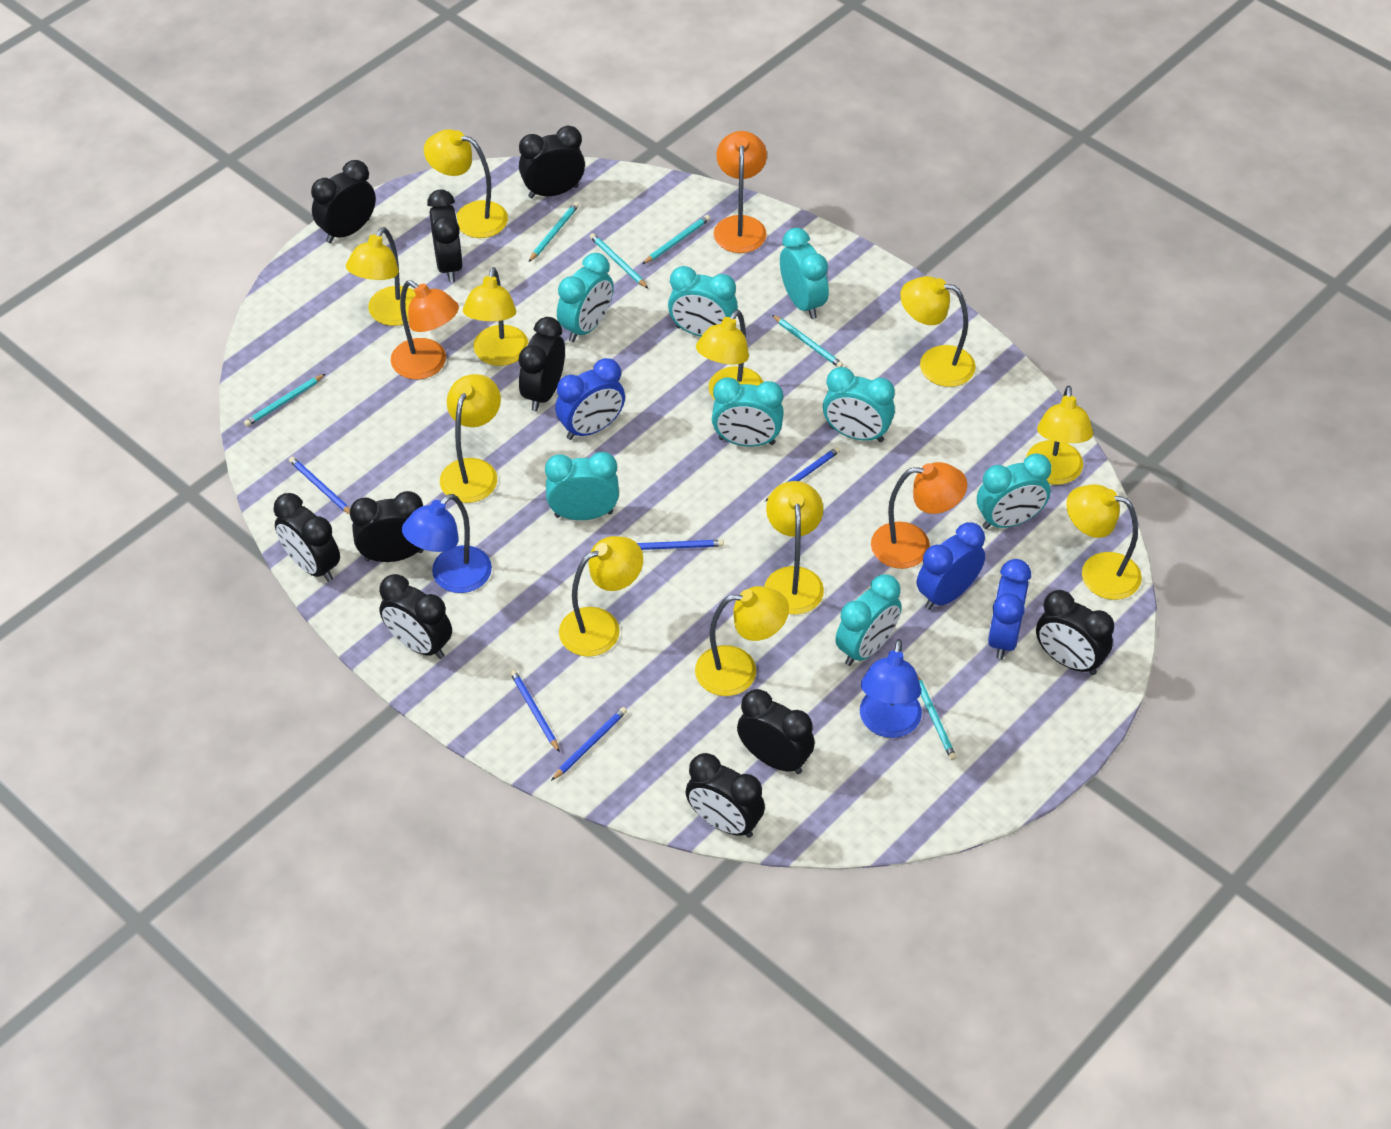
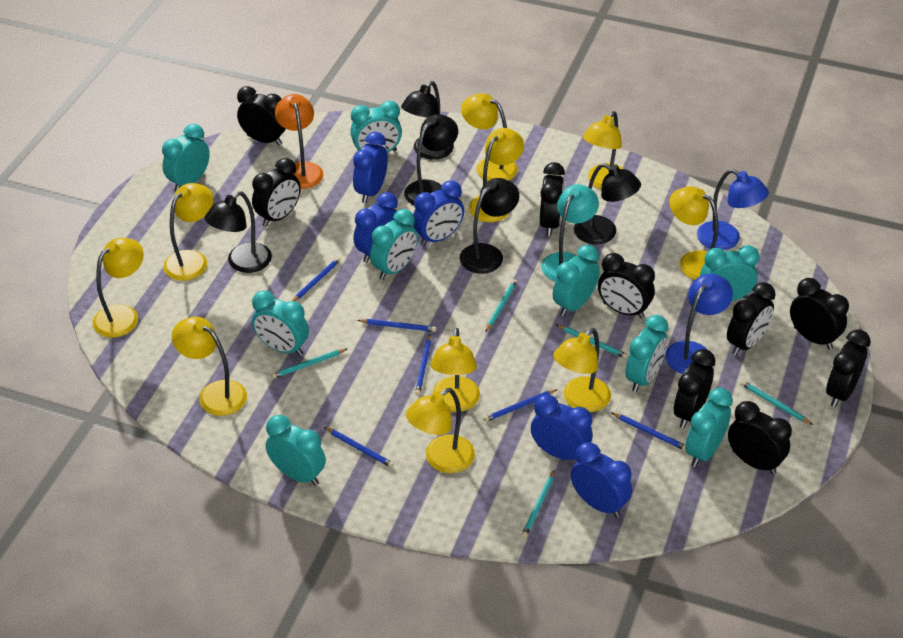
black clock: 10 -> 9
black lamp: 0 -> 5
blue clock: 3 -> 5
blue pencil: 5 -> 6
orange lamp: 3 -> 1
turquoise clock: 8 -> 9
turquoise lamp: 0 -> 1
turquoise pencil: 6 -> 5
yellow lamp: 11 -> 10

